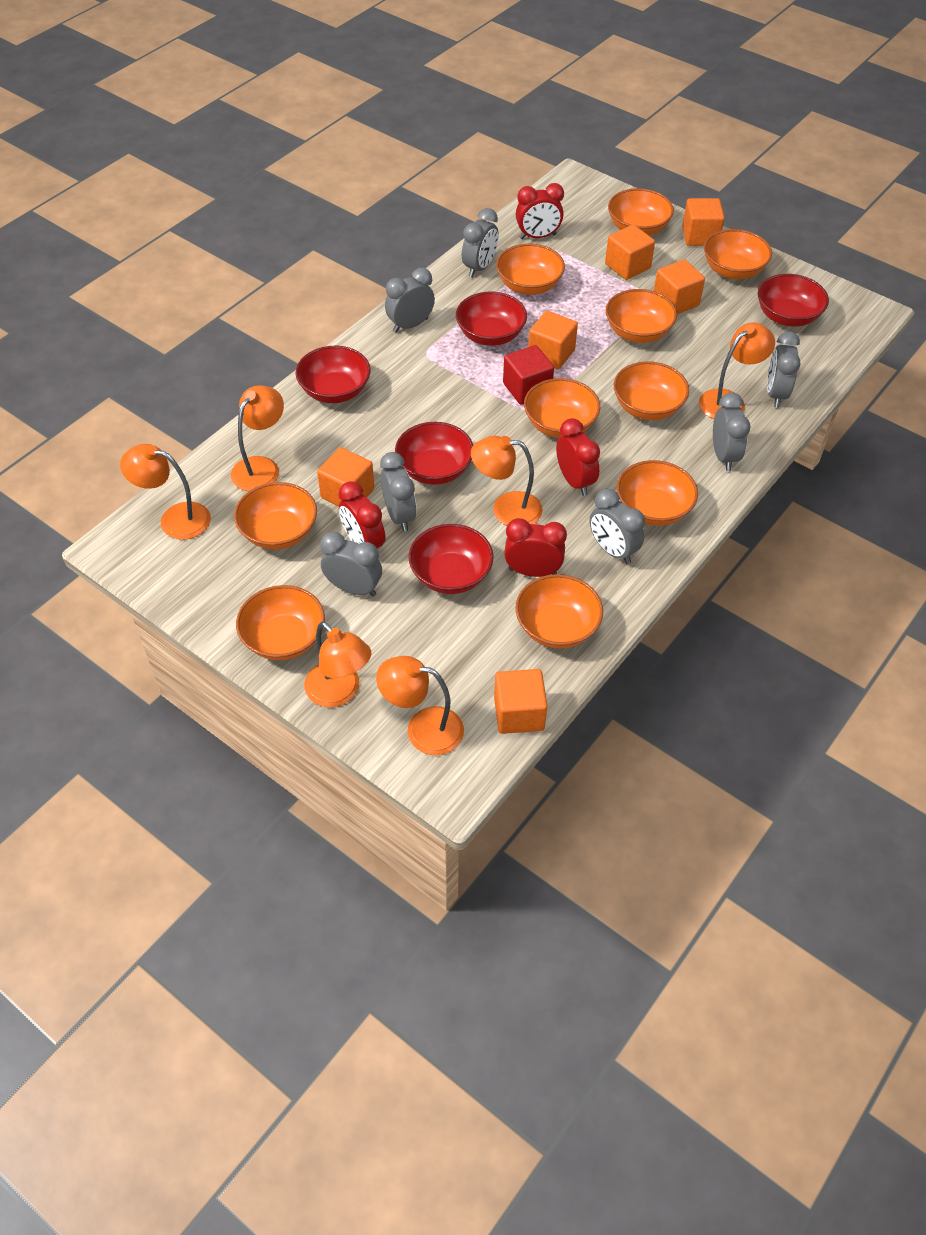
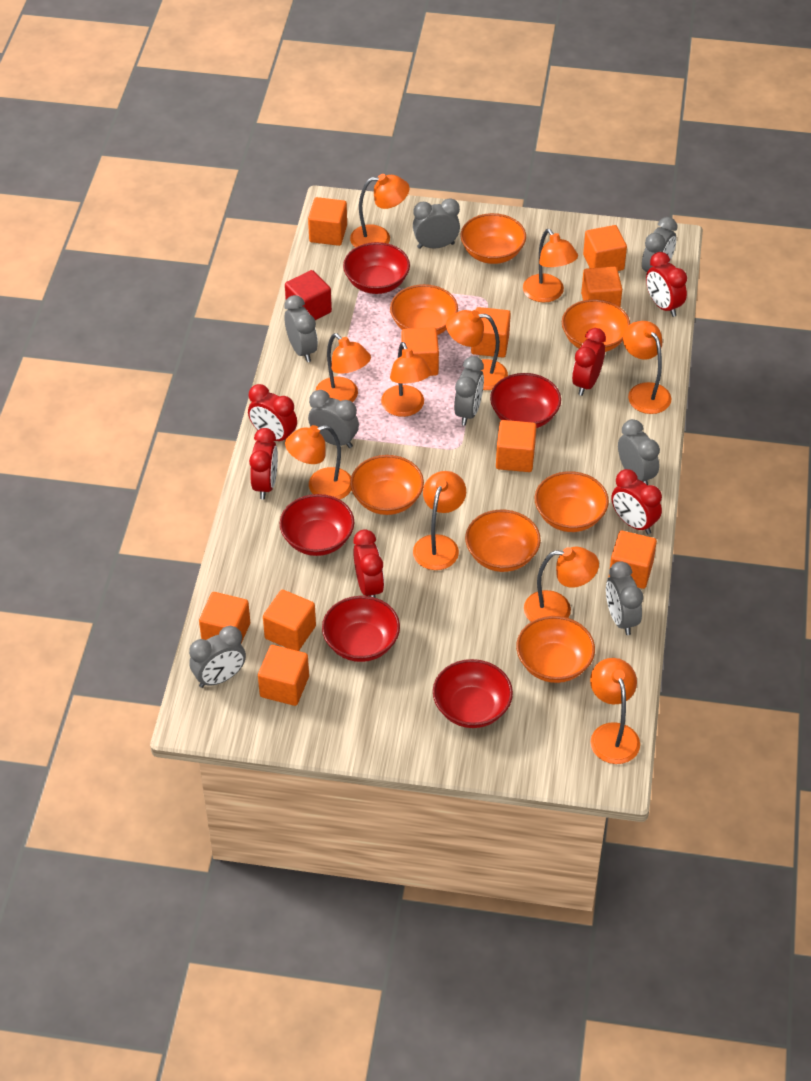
grey clock: 7 -> 8
orange bowl: 10 -> 7
orange cube: 6 -> 10
orange lamp: 6 -> 10
red clock: 4 -> 6

